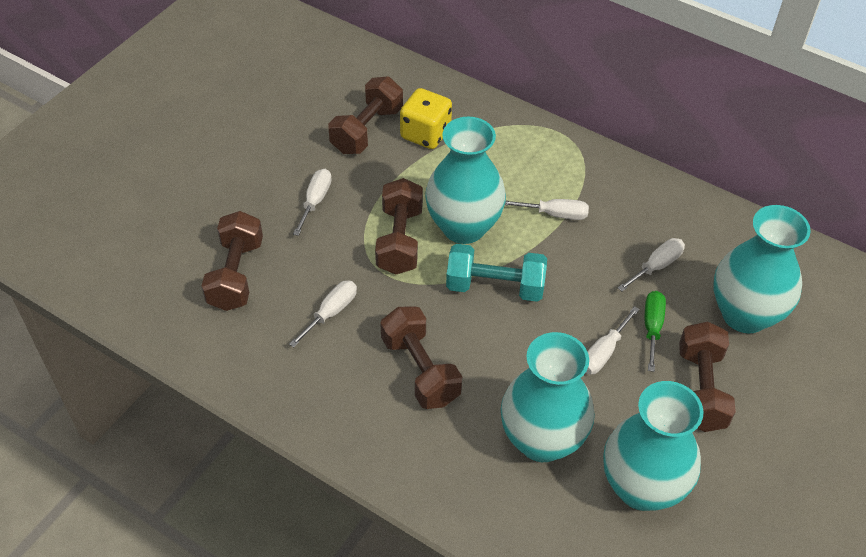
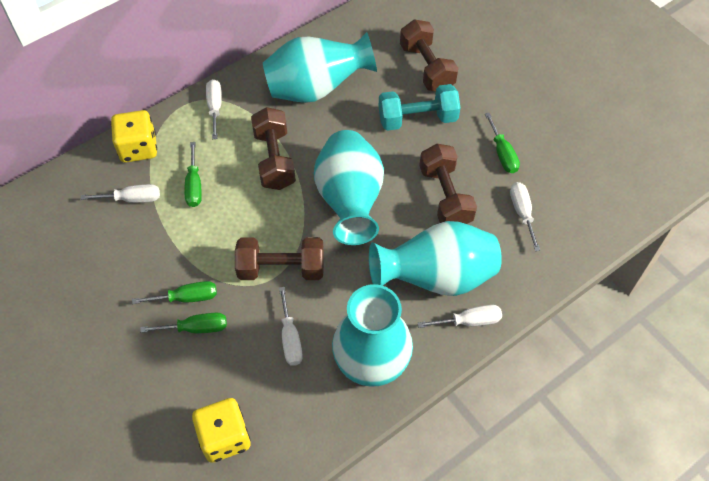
brown dumbbell: 5 -> 4
green screwdriver: 1 -> 4
yellow dice: 1 -> 2

